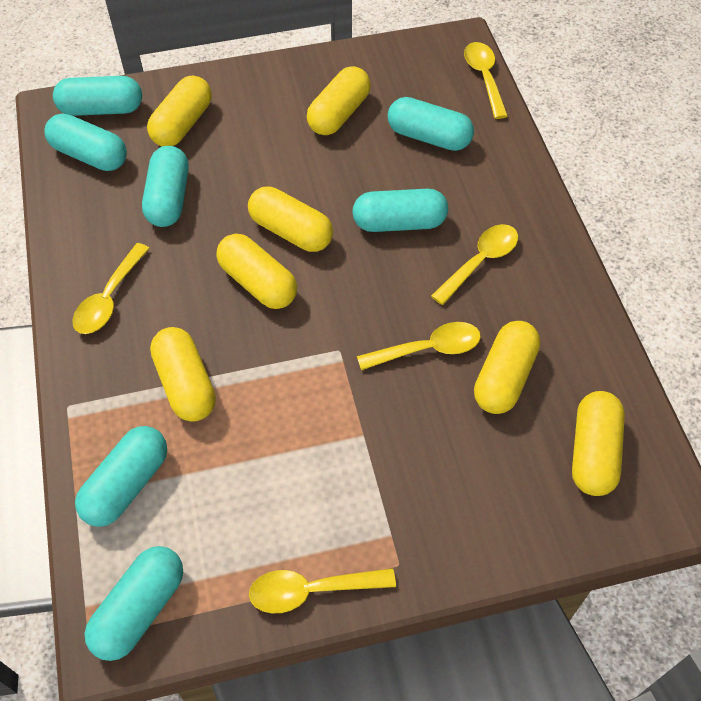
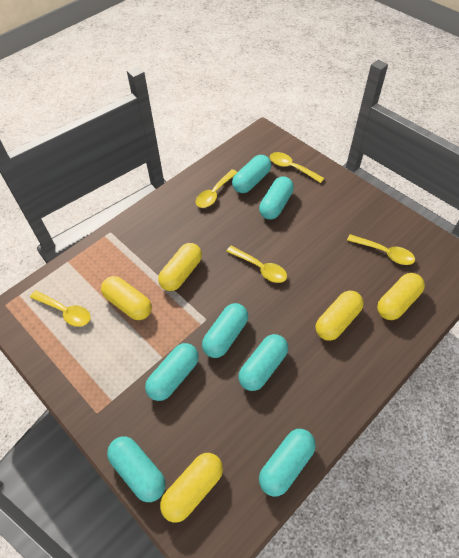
yellow capsule: 7 -> 5

